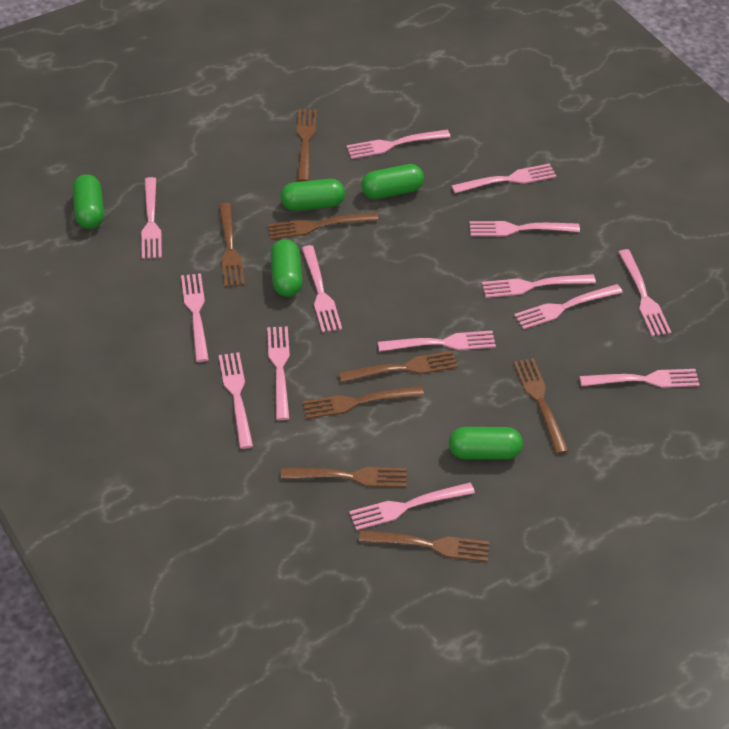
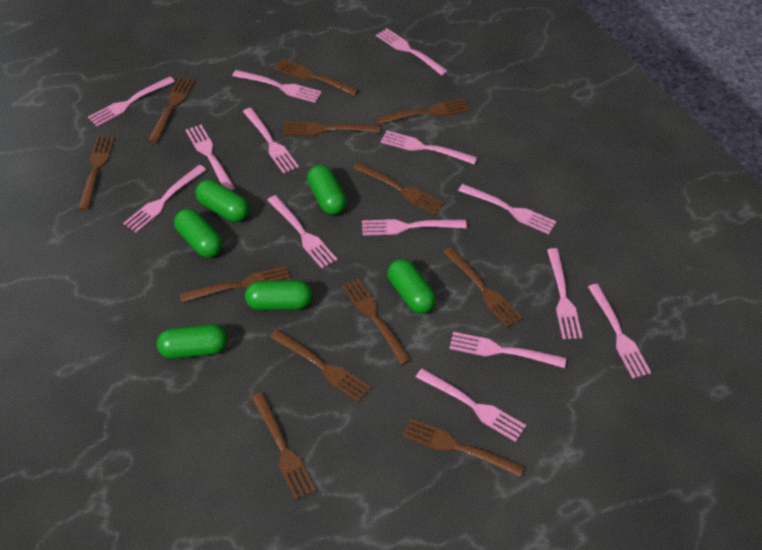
brown fork: 8 -> 12
green capsule: 5 -> 6

